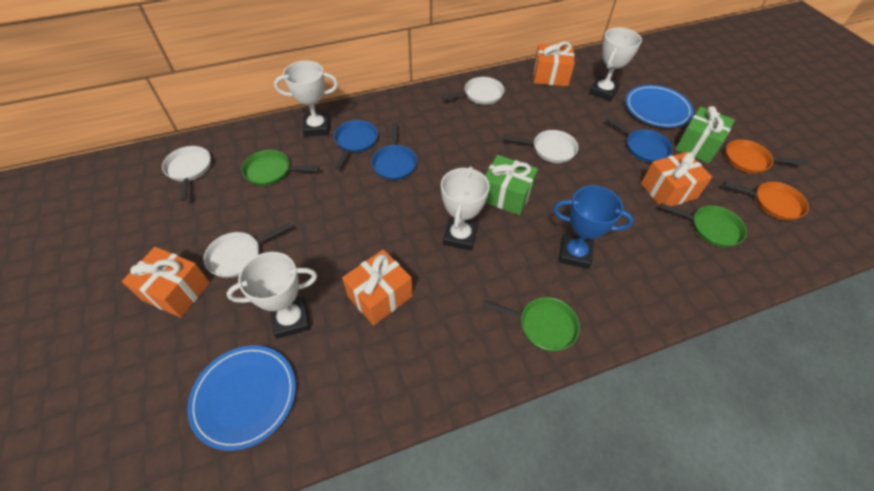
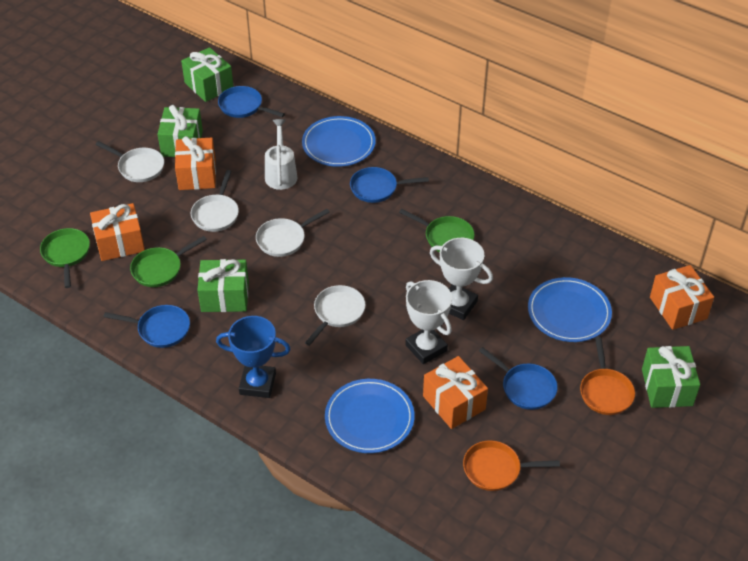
blue pan: 3 -> 4
blue plate: 2 -> 3
green gift: 2 -> 4
white trophy: 4 -> 2
white watering can: 0 -> 1

